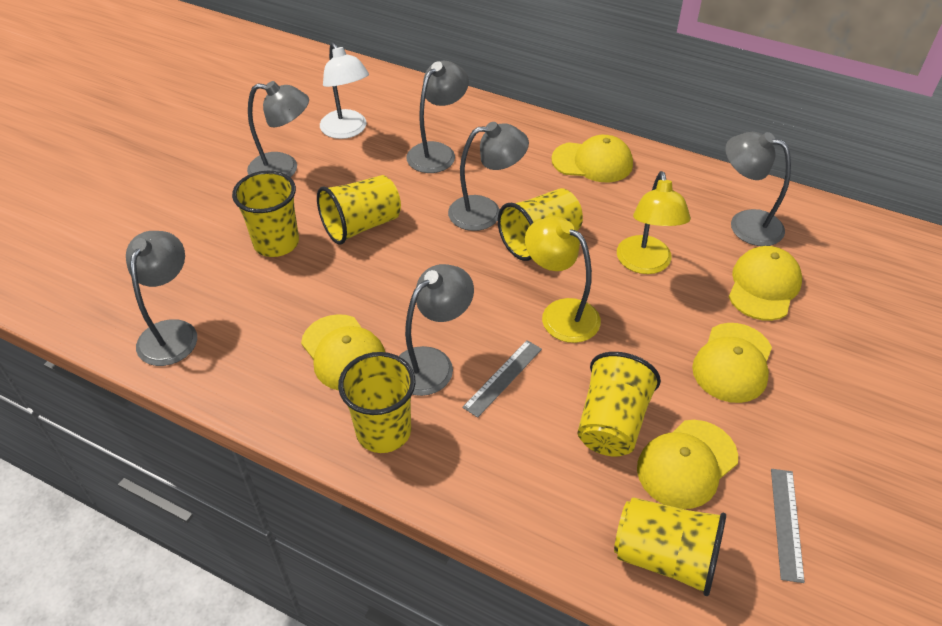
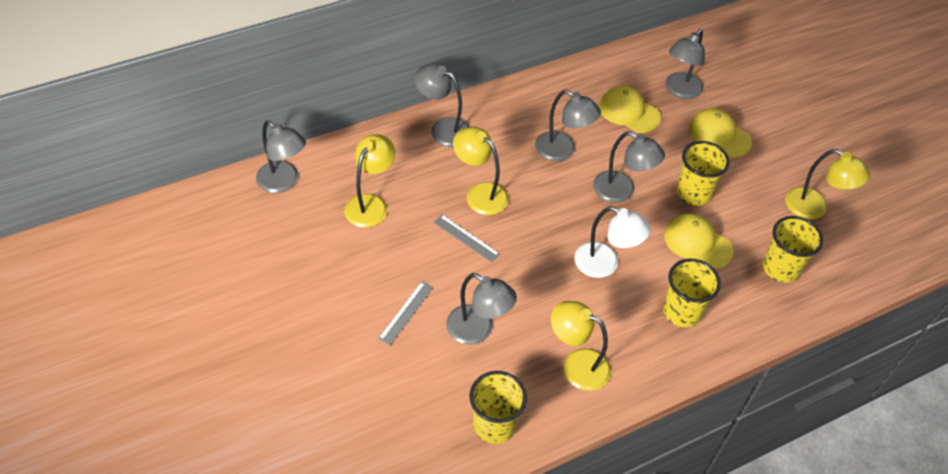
yellow cap: 5 -> 3
yellow cup: 6 -> 4
yellow lamp: 2 -> 4

